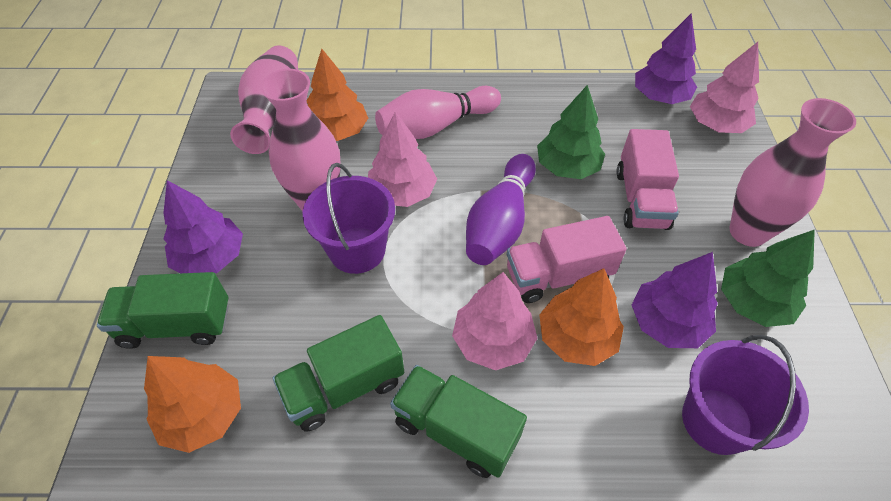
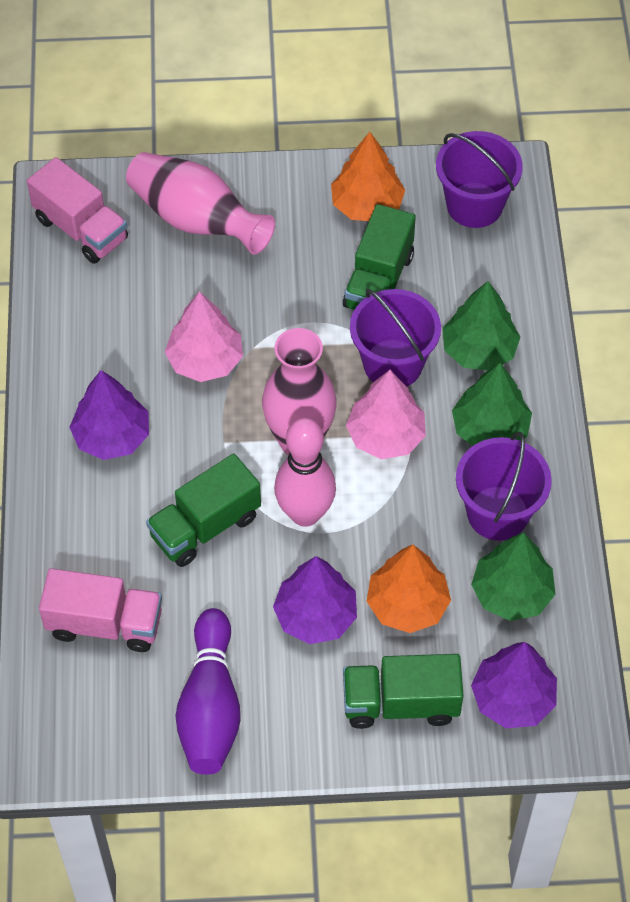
green tree: 2 -> 3
orange tree: 3 -> 2
pink tree: 3 -> 2
pink vase: 3 -> 2
purple bucket: 2 -> 3

